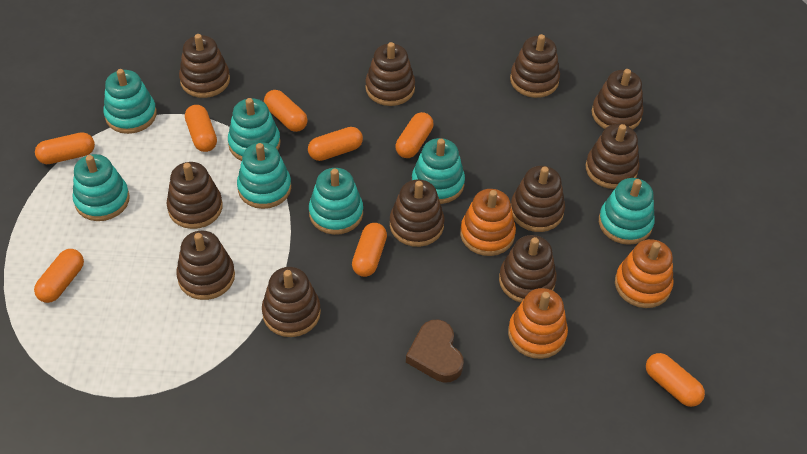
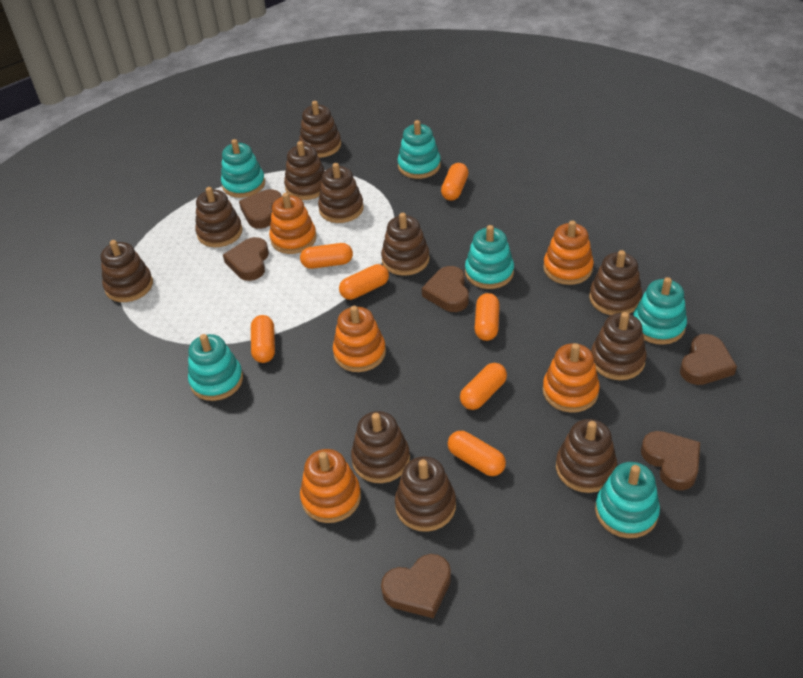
brown heart: 1 -> 6
orange capsule: 8 -> 7
orange stacking toy: 3 -> 5
turquoise stacking toy: 7 -> 6

